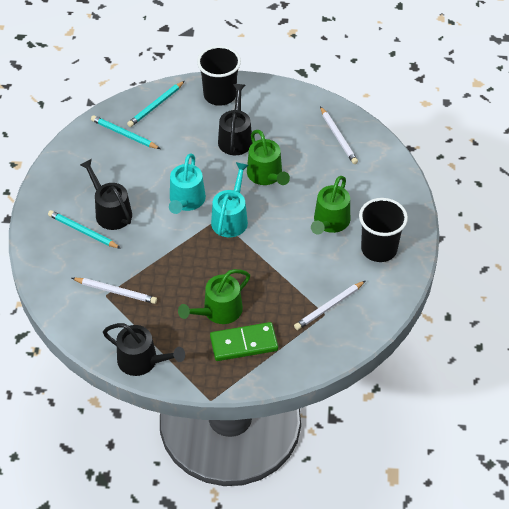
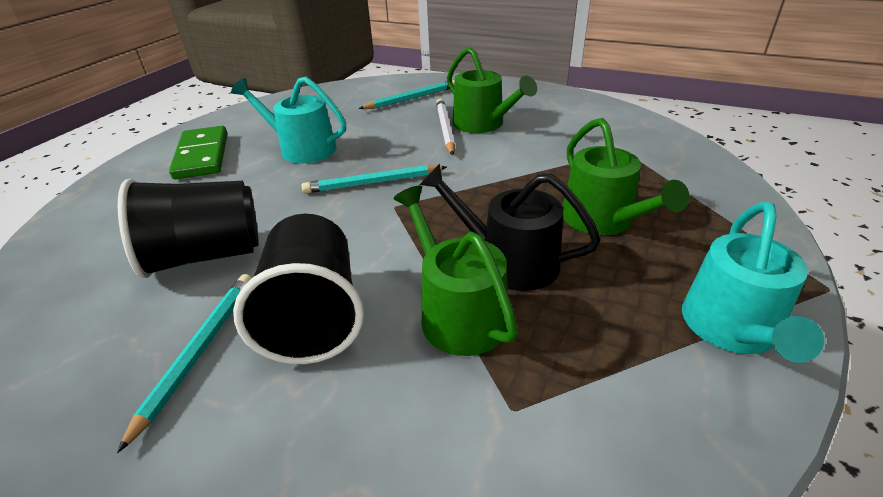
black watering can: 3 -> 1
white pencil: 3 -> 1

